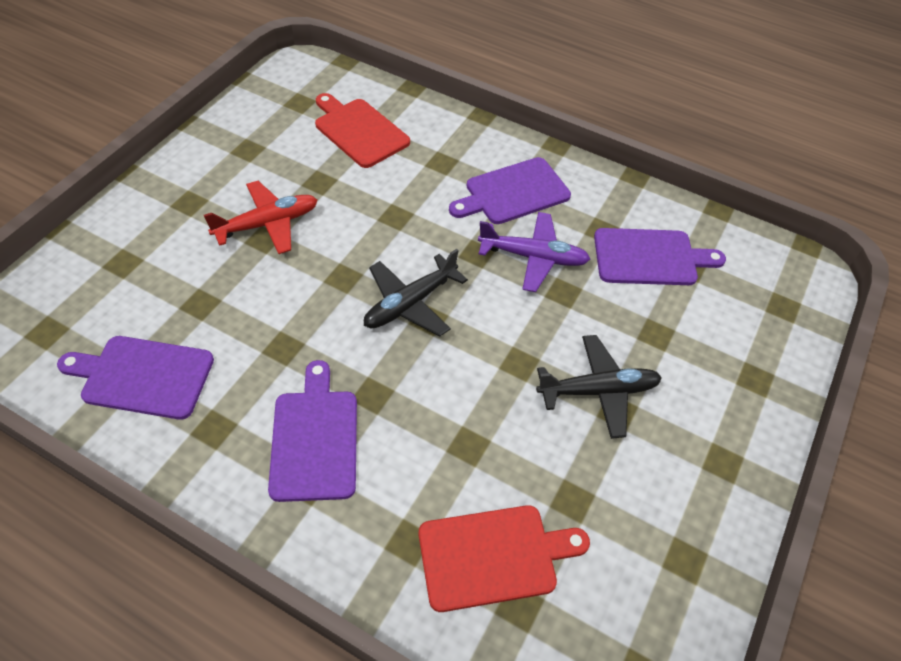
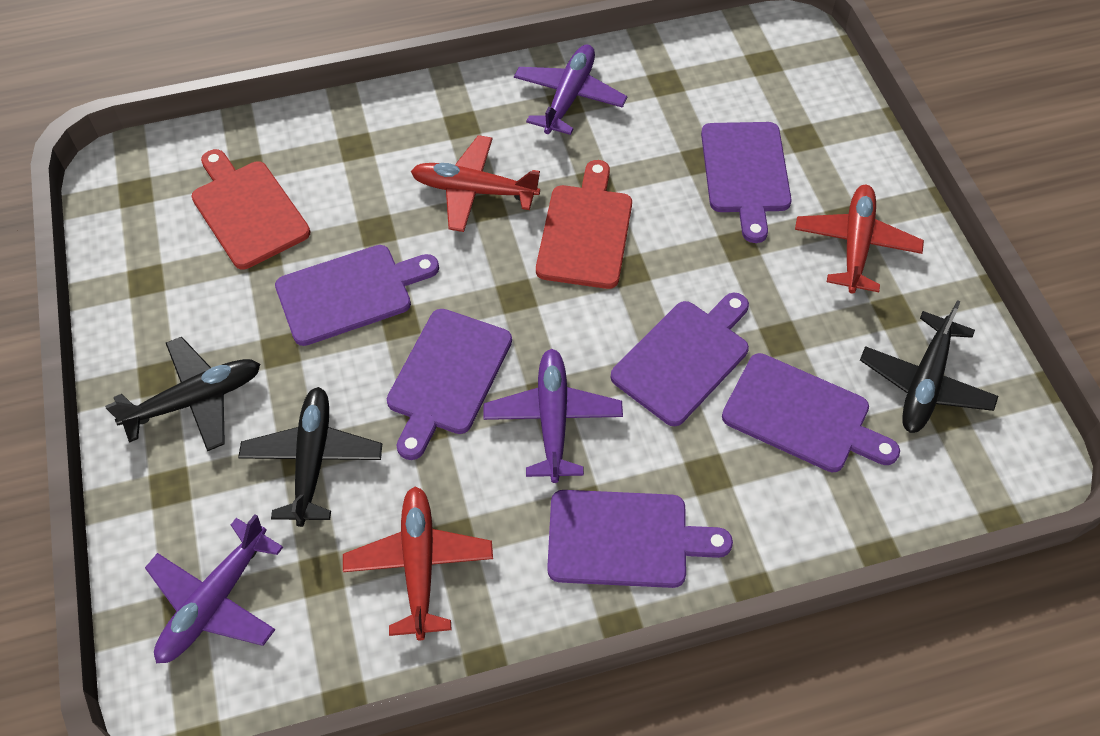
black plane: 2 -> 3
purple cutting board: 4 -> 6
purple plane: 1 -> 3
red plane: 1 -> 3

